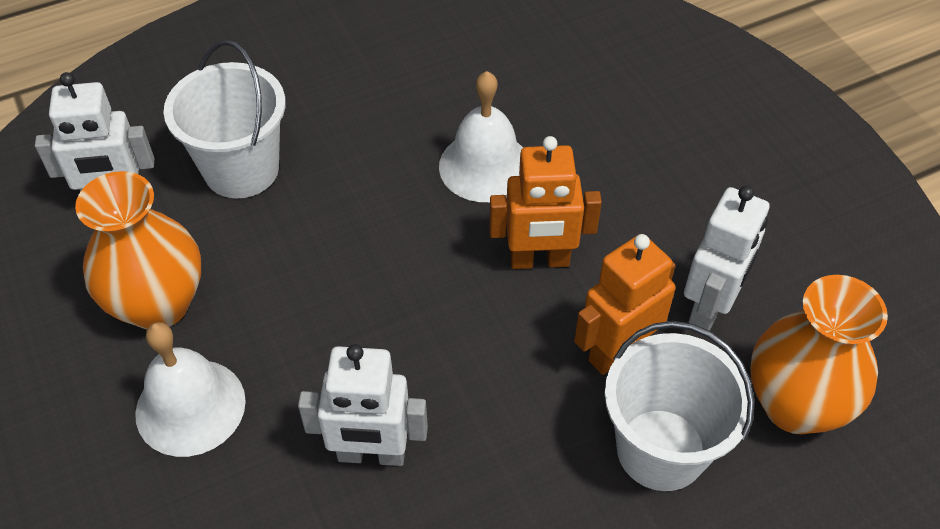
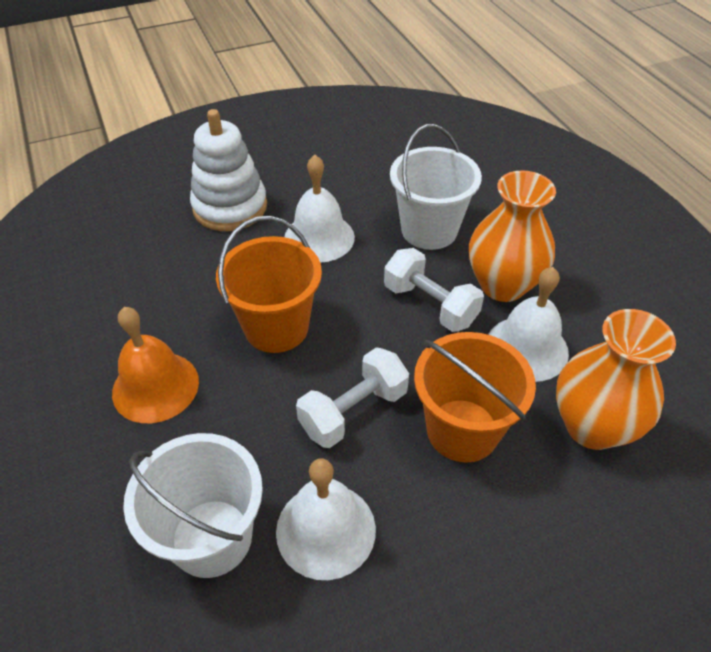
orange bell: 0 -> 1
orange bucket: 0 -> 2
orange robot: 2 -> 0
white bell: 2 -> 3
white dumbbell: 0 -> 2
white robot: 3 -> 0
white stacking toy: 0 -> 1

